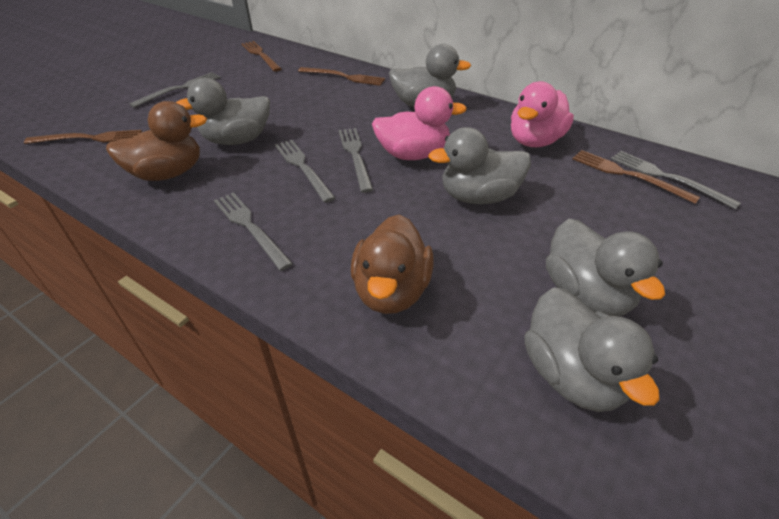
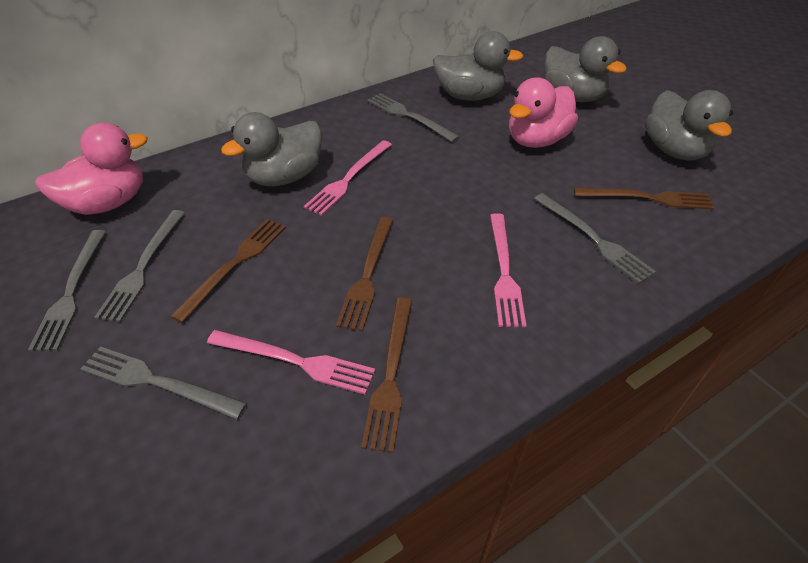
brown duck: 2 -> 0
grey duck: 5 -> 4
pink fork: 0 -> 3

